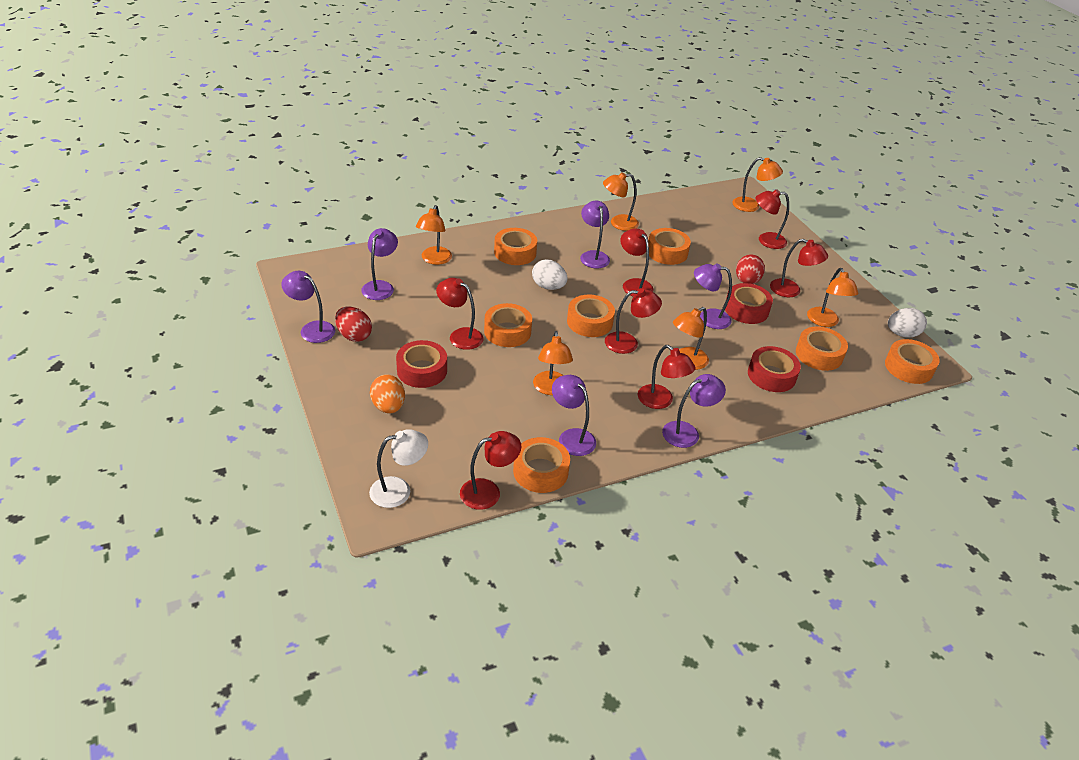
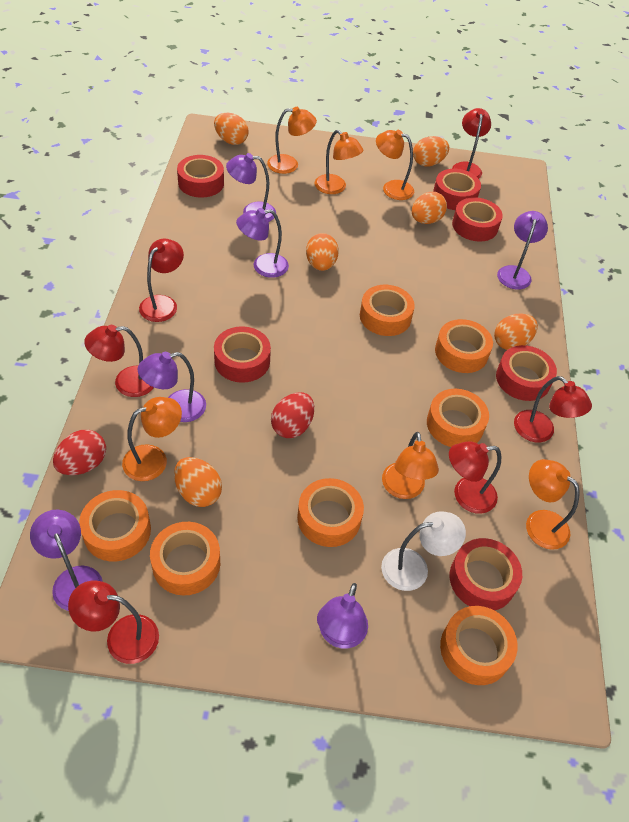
orange egg: 1 -> 6
red lamp: 7 -> 6
red tape: 3 -> 6
white egg: 2 -> 0

